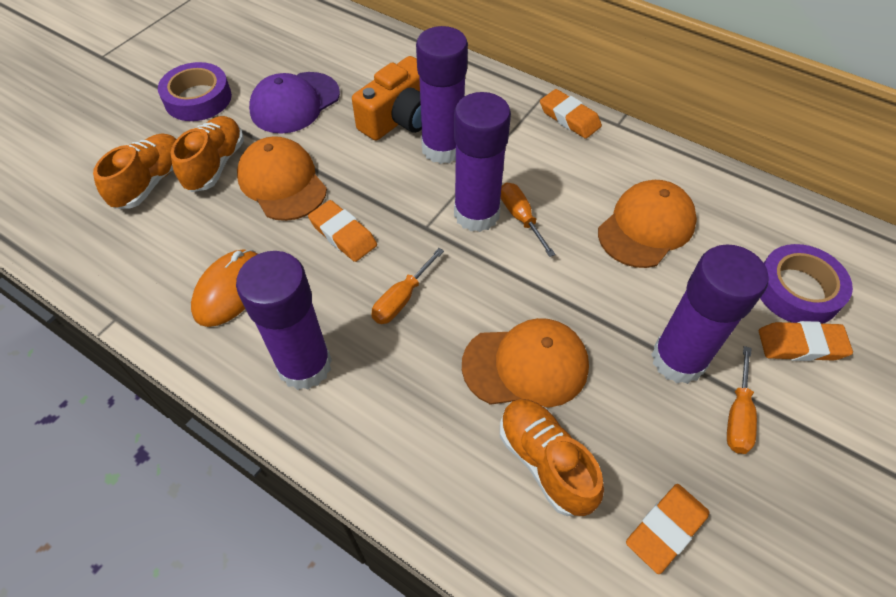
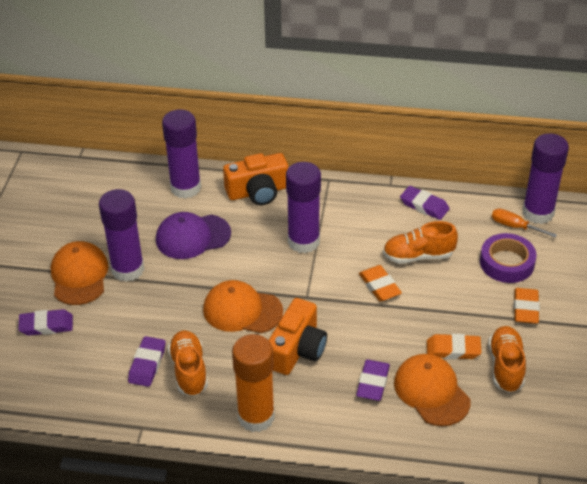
orange camera: 1 -> 2
orange eraser: 4 -> 3
orange glue stick: 0 -> 1
orange mouse: 1 -> 0
orange screwdriver: 3 -> 1
purple eraser: 0 -> 4
purple tape: 2 -> 1

